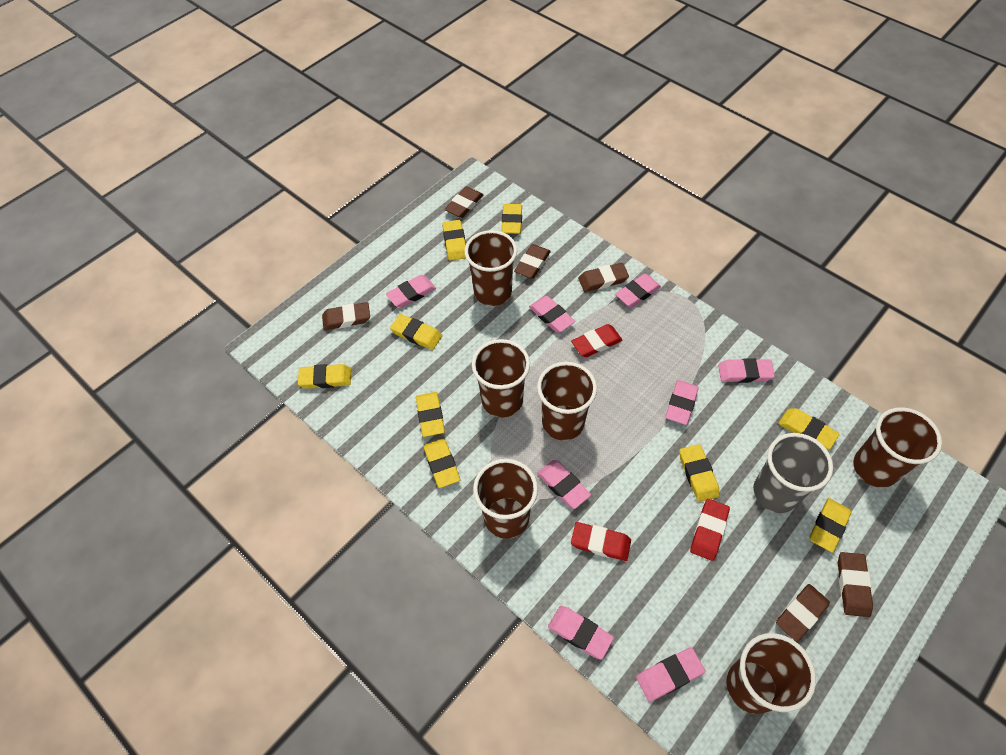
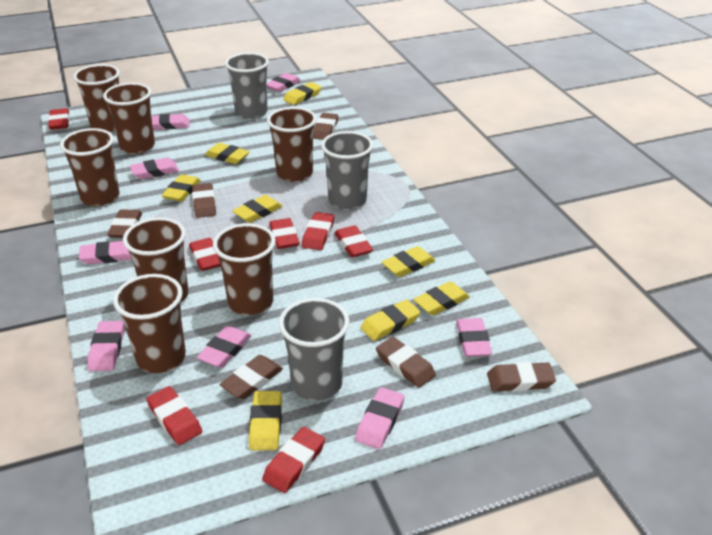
brown cup: 6 -> 7
grey cup: 1 -> 3
red eraser: 3 -> 7
yellow eraser: 9 -> 8

